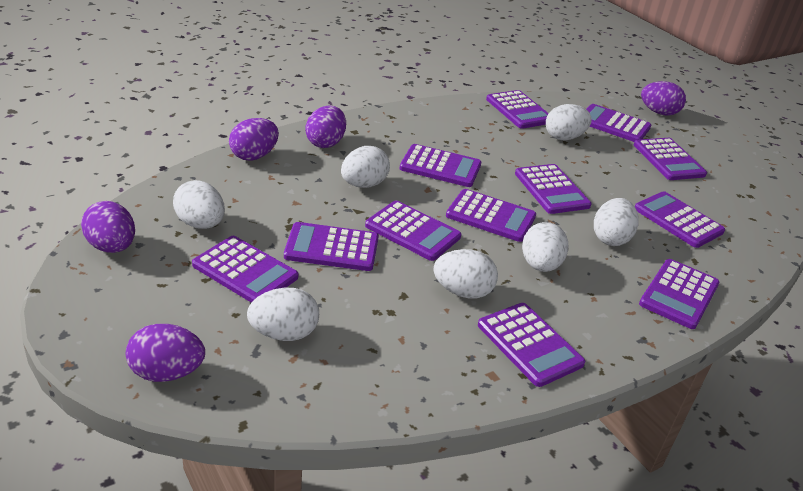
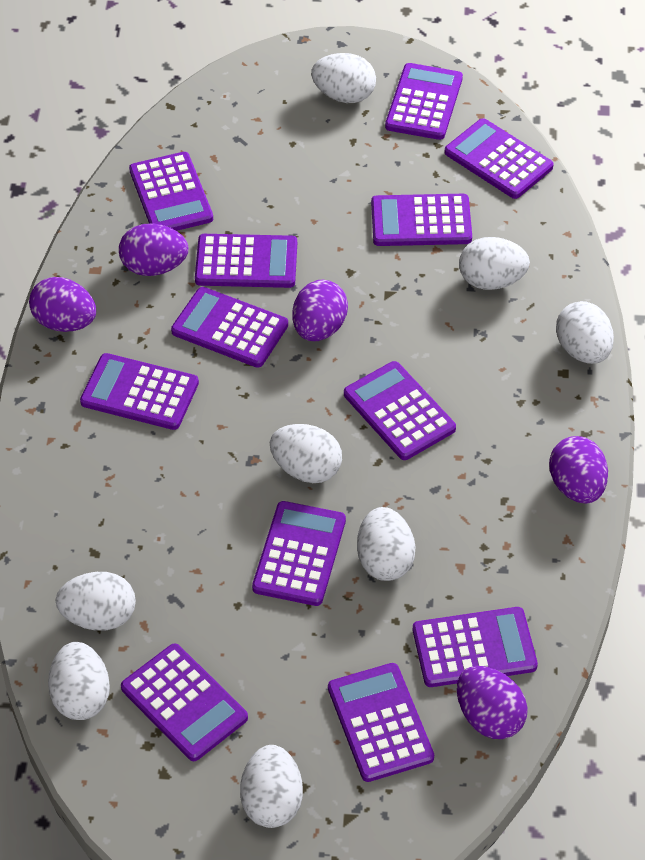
white egg: 7 -> 8

